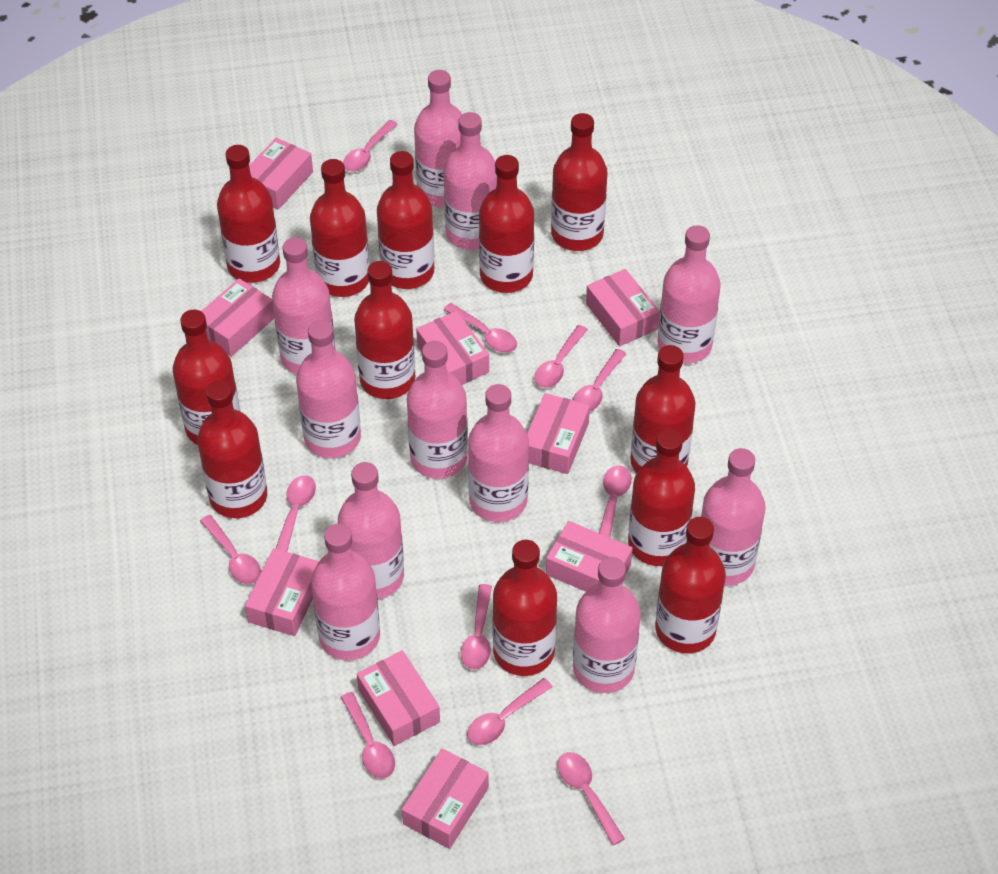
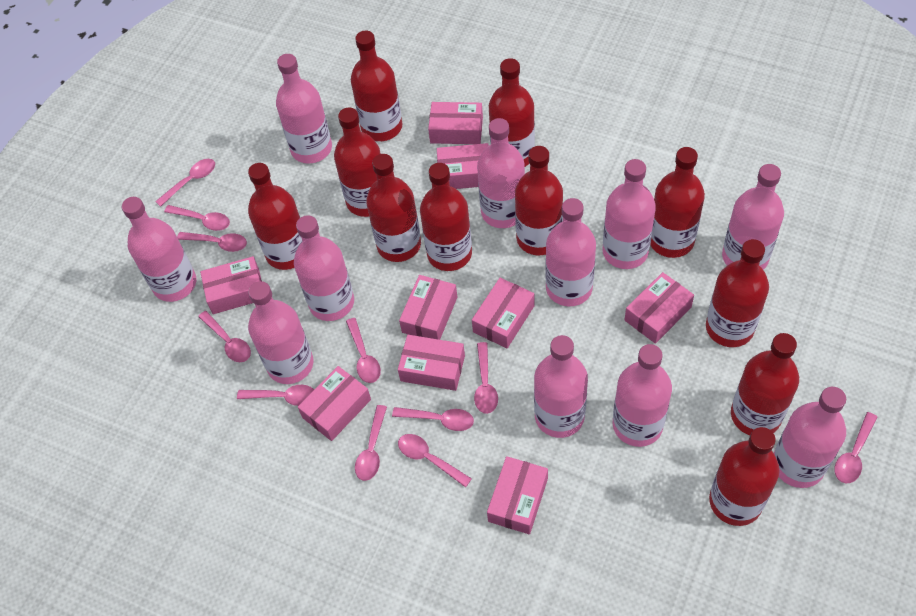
red bottle: 12 -> 11

